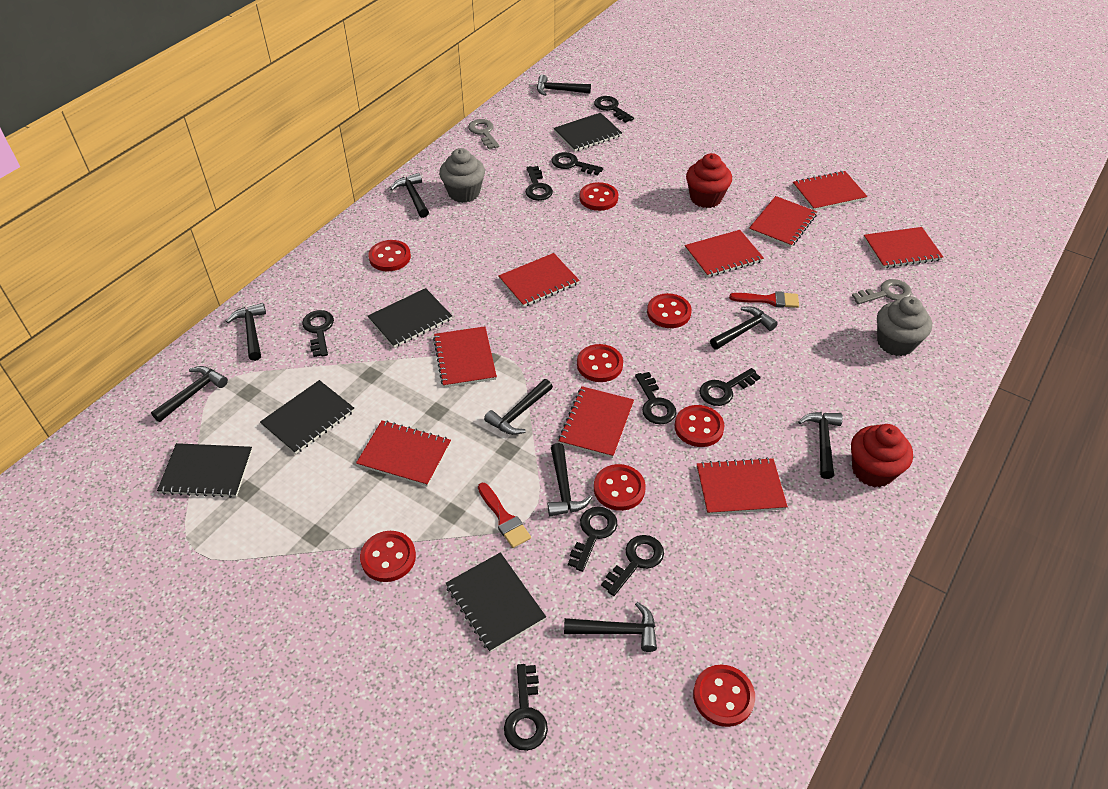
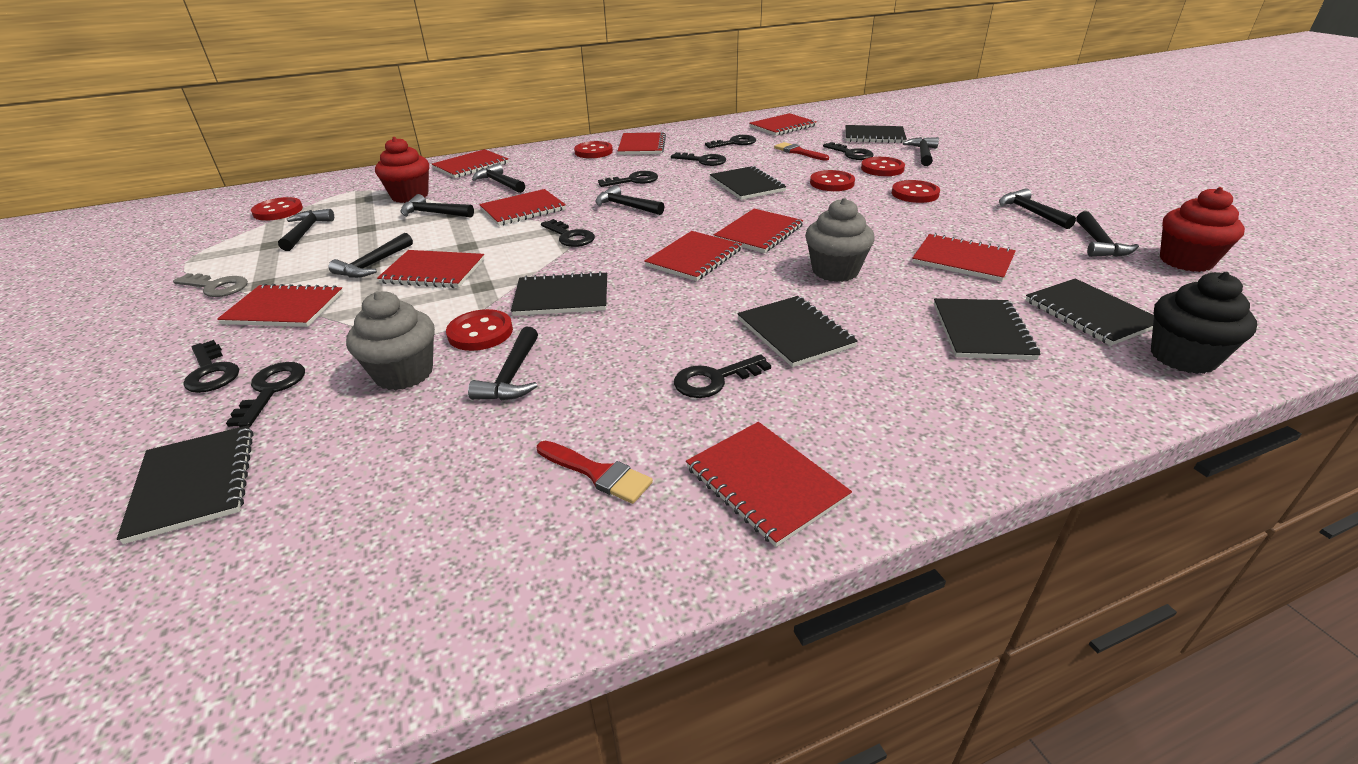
black cupcake: 0 -> 1
black key: 9 -> 8
black notebook: 5 -> 7
grey key: 2 -> 1
red button: 8 -> 6
red notebook: 9 -> 10

